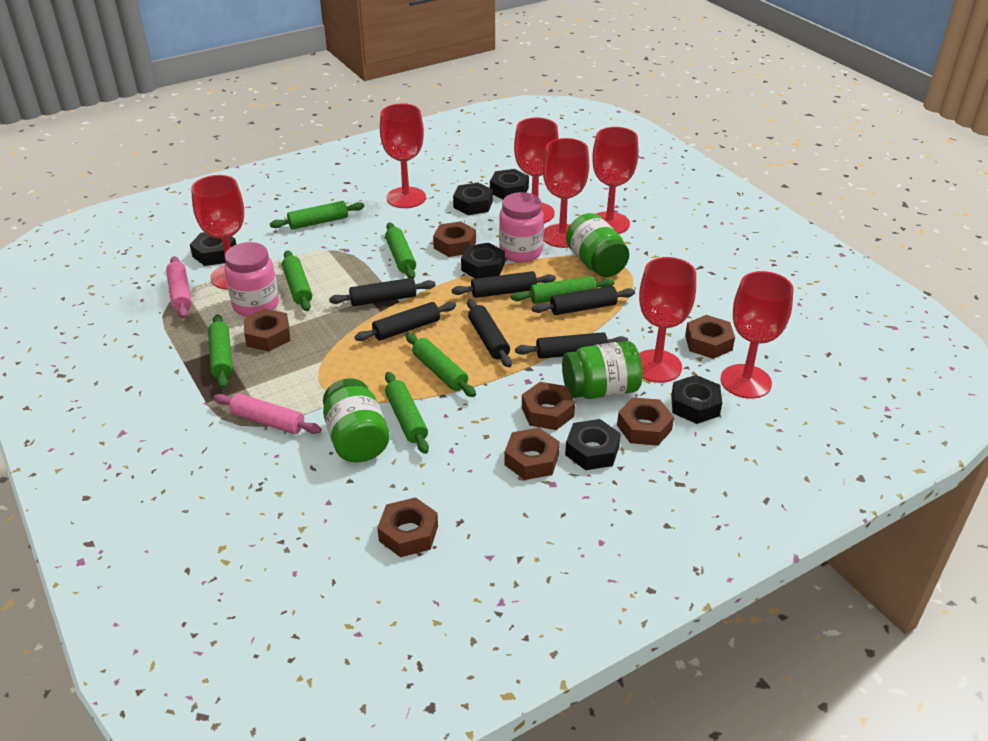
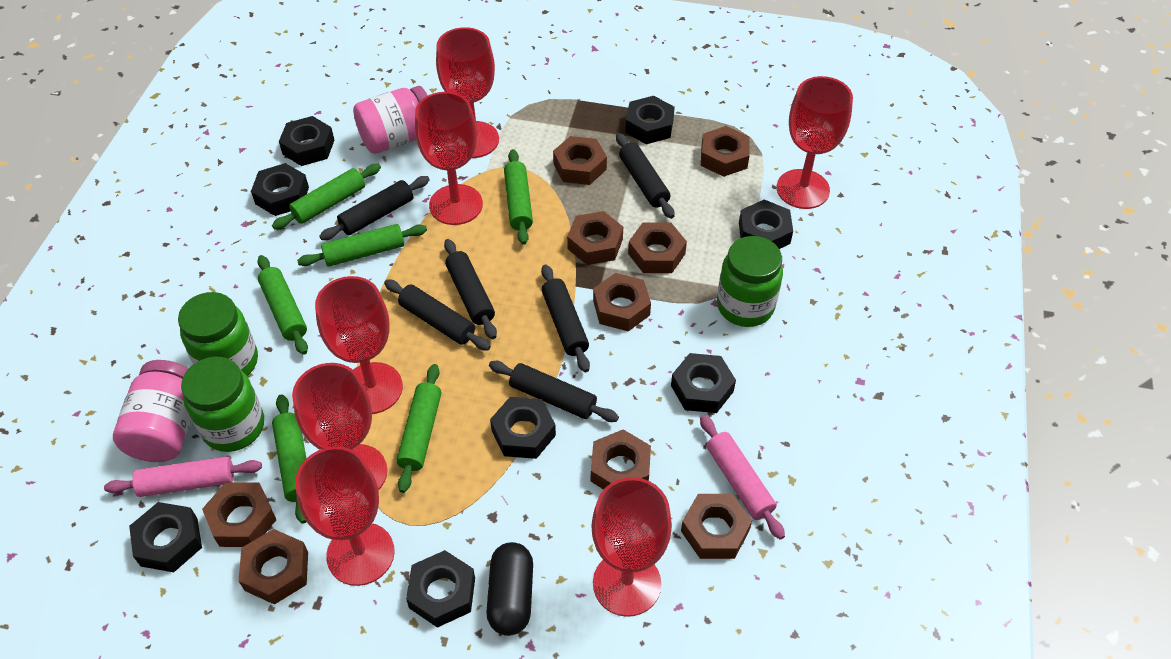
black capsule: 0 -> 1
black nut: 6 -> 8
brown nut: 7 -> 9
green rolling pin: 7 -> 6

